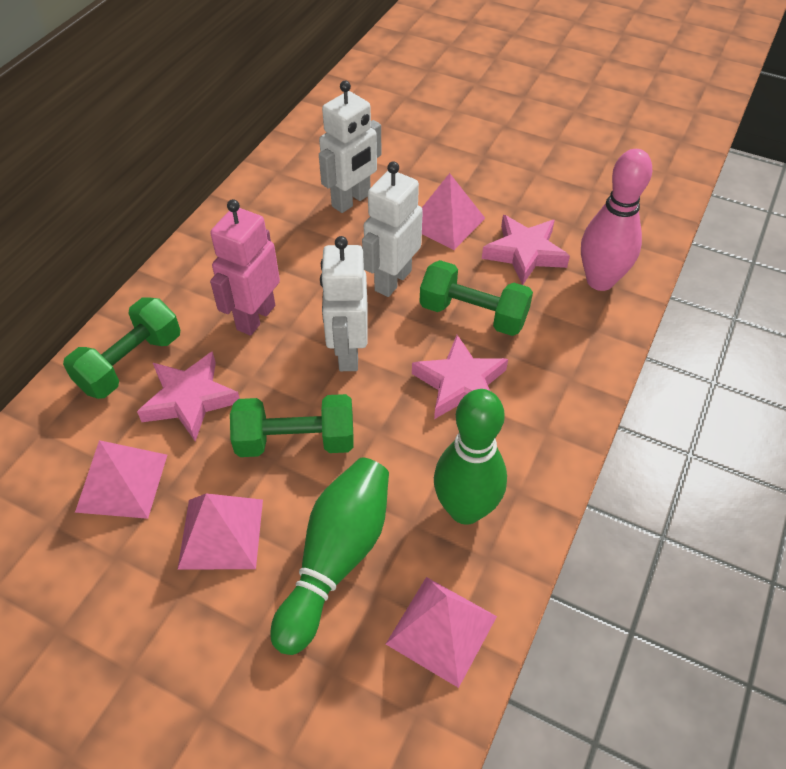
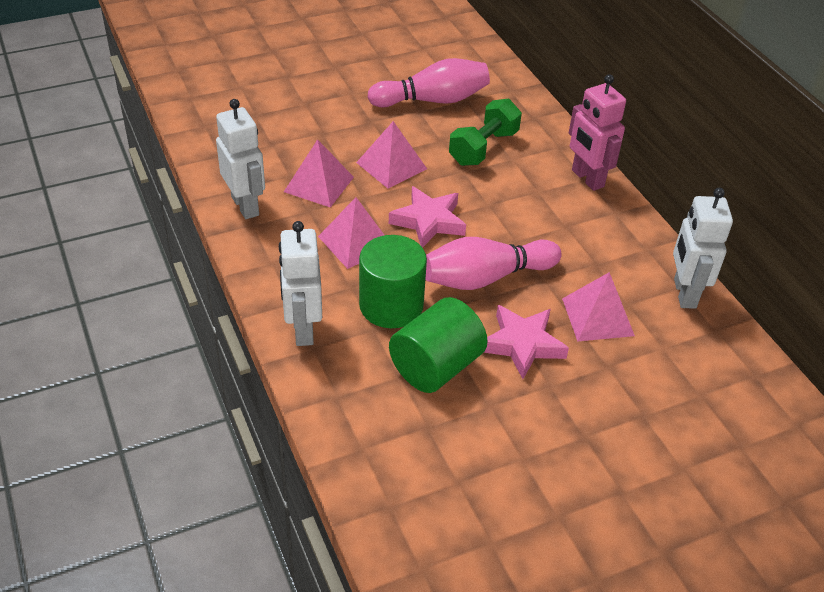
green bowling pin: 2 -> 0
green cylinder: 0 -> 2
green dumbbell: 3 -> 1
pink bowling pin: 1 -> 2
pink star: 3 -> 2

